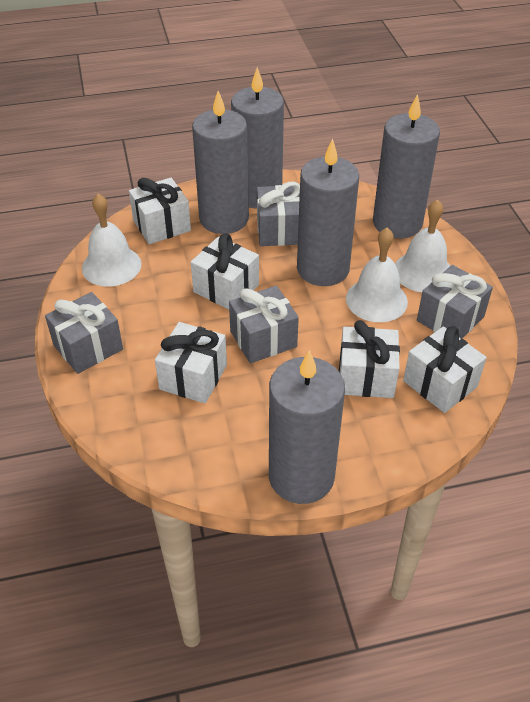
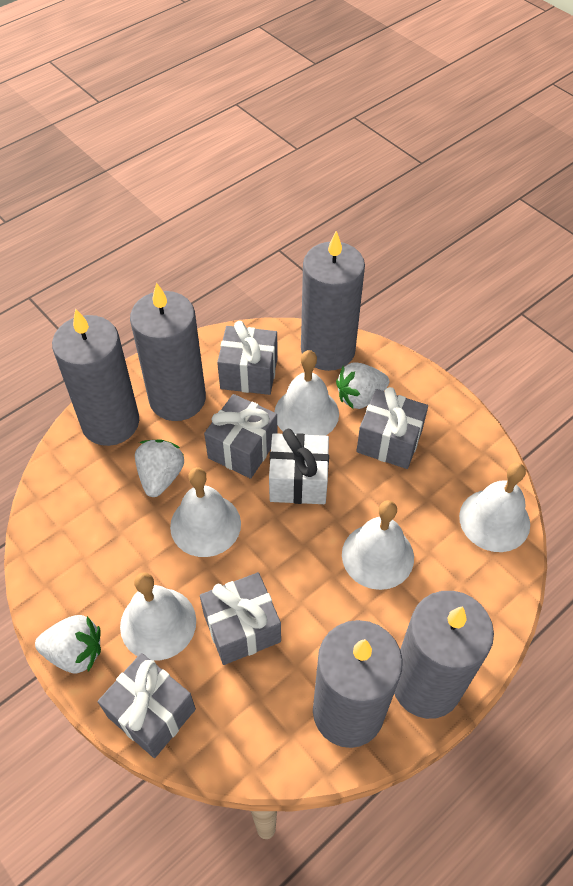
grey gift: 4 -> 5
white bell: 3 -> 5
white gift: 5 -> 1
white strawberry: 0 -> 3

